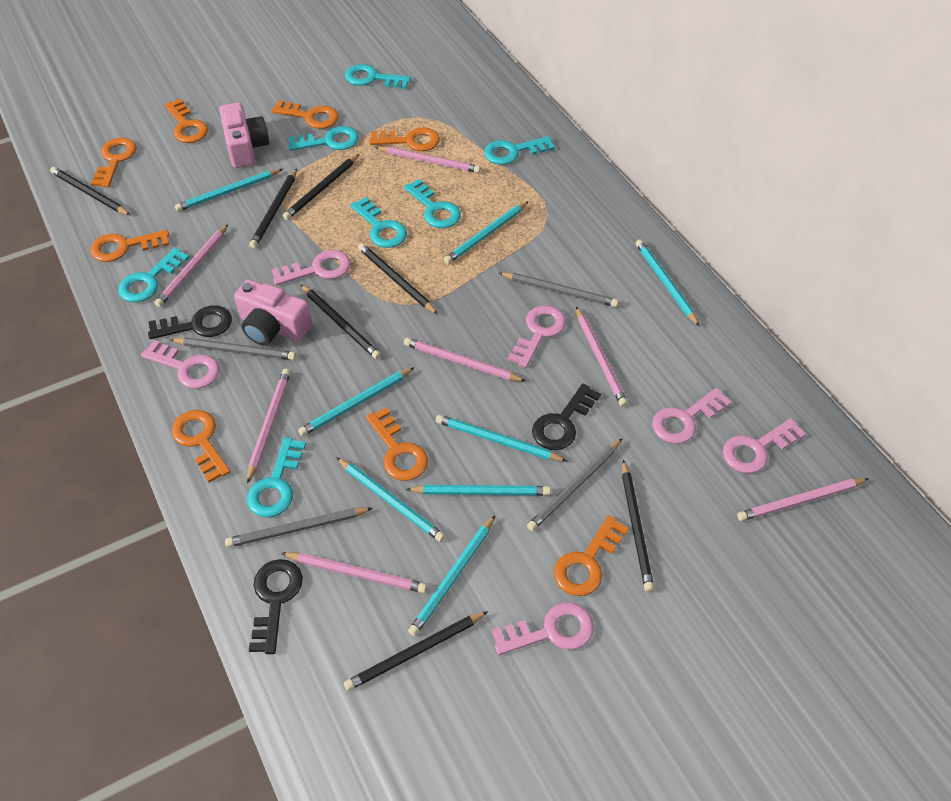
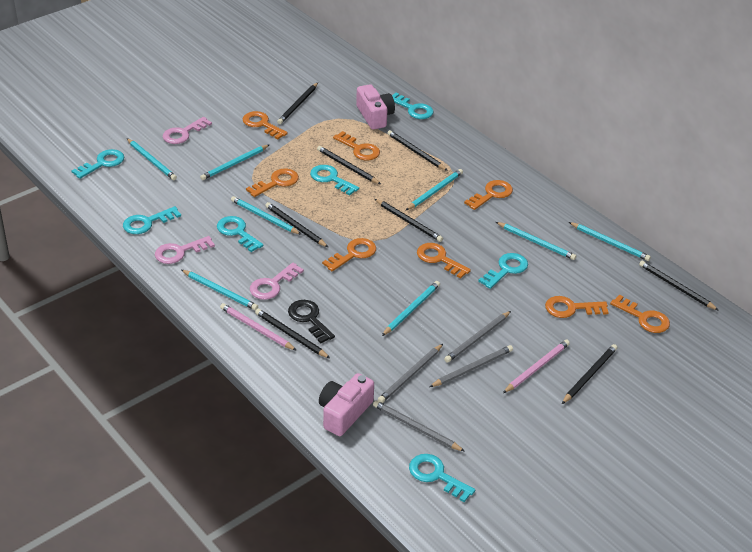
black key: 3 -> 1
black pencil: 7 -> 8
pink key: 6 -> 3
pink pencil: 7 -> 2

